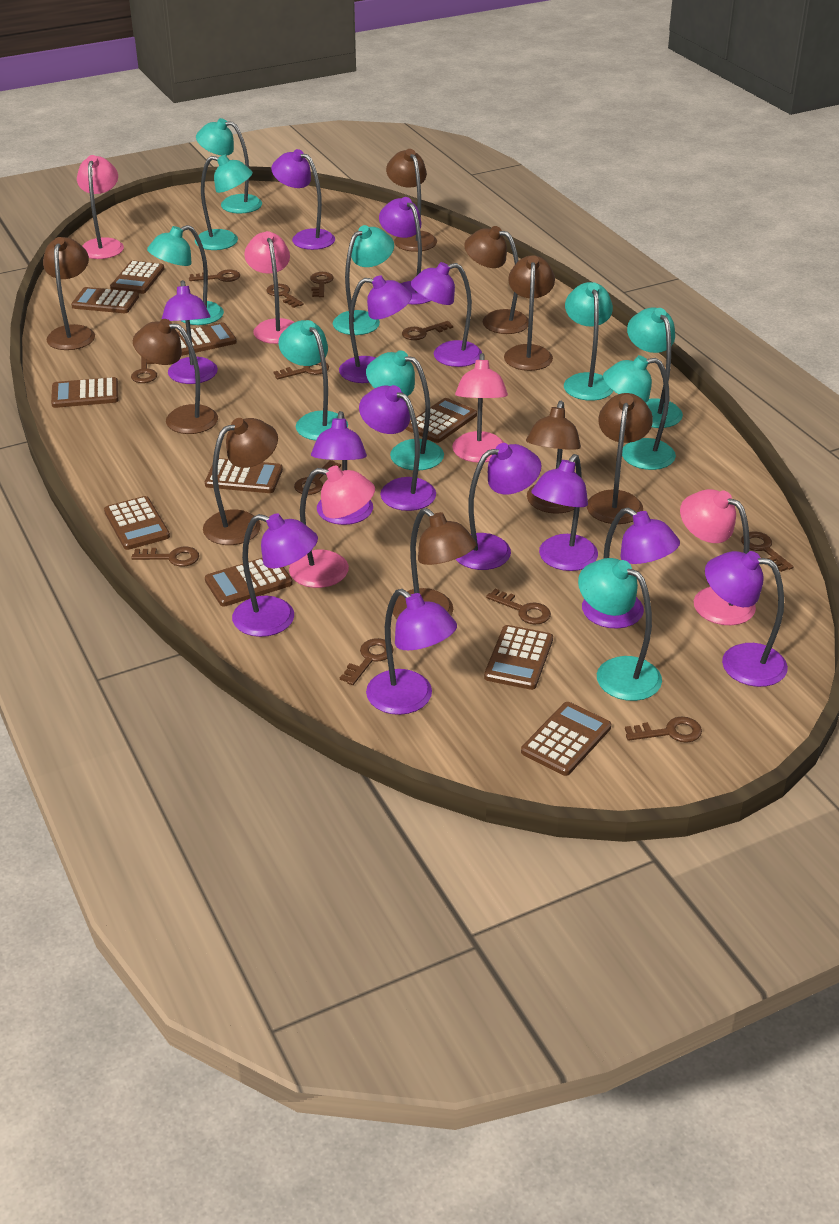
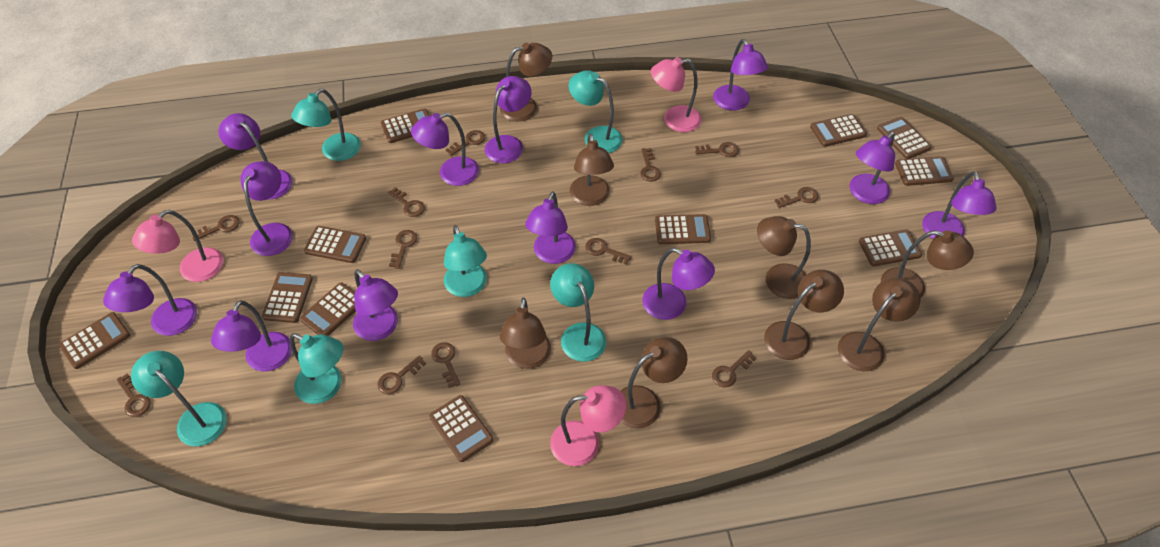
brown calculator: 10 -> 11
brown lamp: 9 -> 8
pink lamp: 5 -> 3
purple lamp: 13 -> 12
turquoise lamp: 10 -> 6

